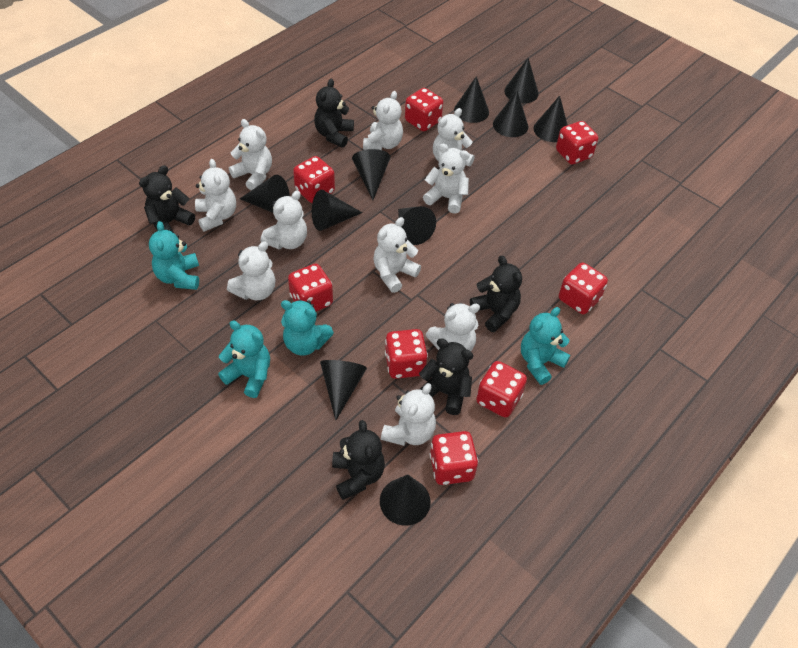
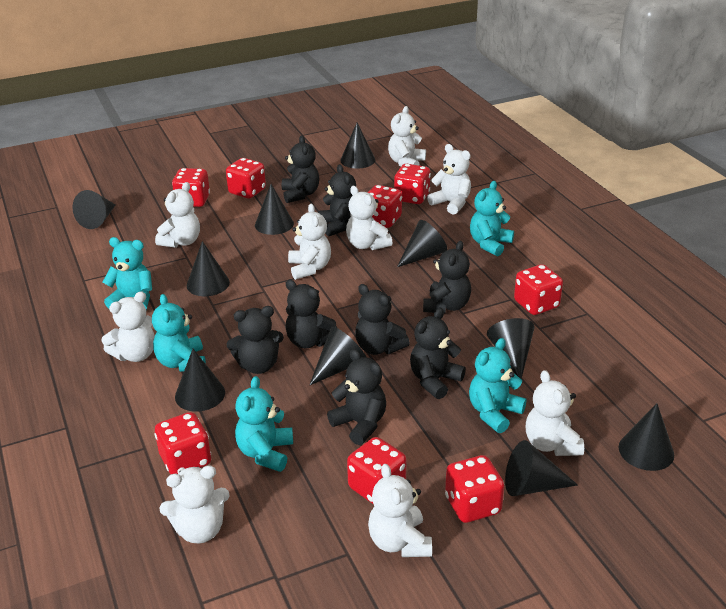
black teddy bear: 5 -> 8
turquoise teddy bear: 4 -> 5
white teddy bear: 10 -> 9

